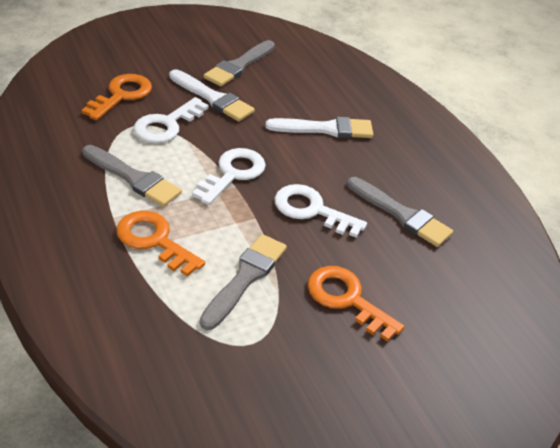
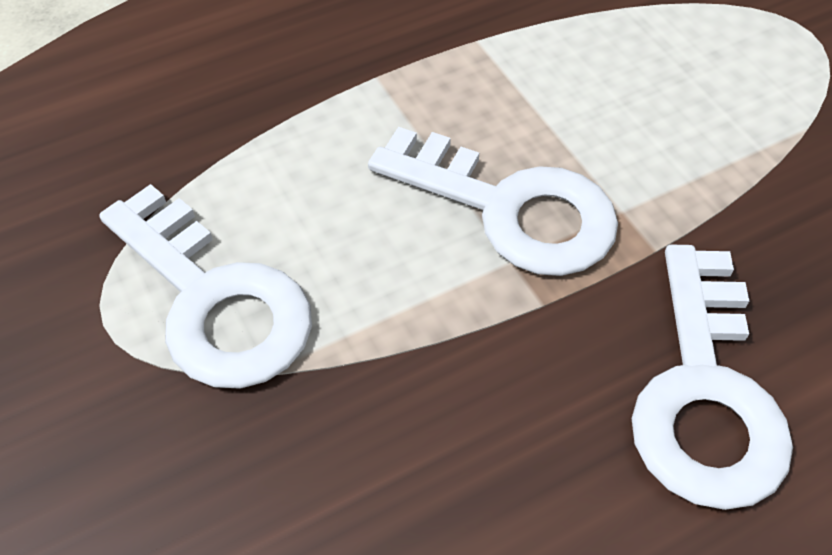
grey brush: 4 -> 0
orange key: 3 -> 0
white brush: 2 -> 0

